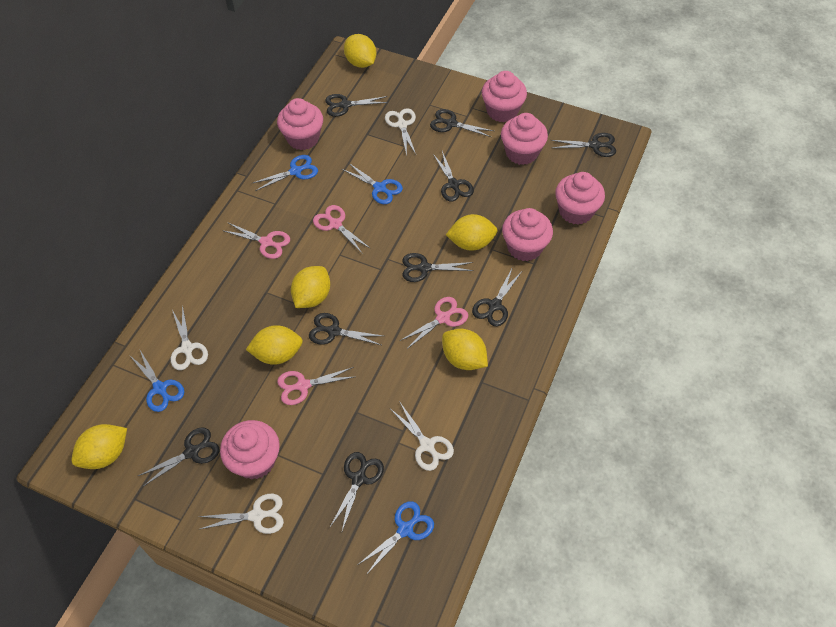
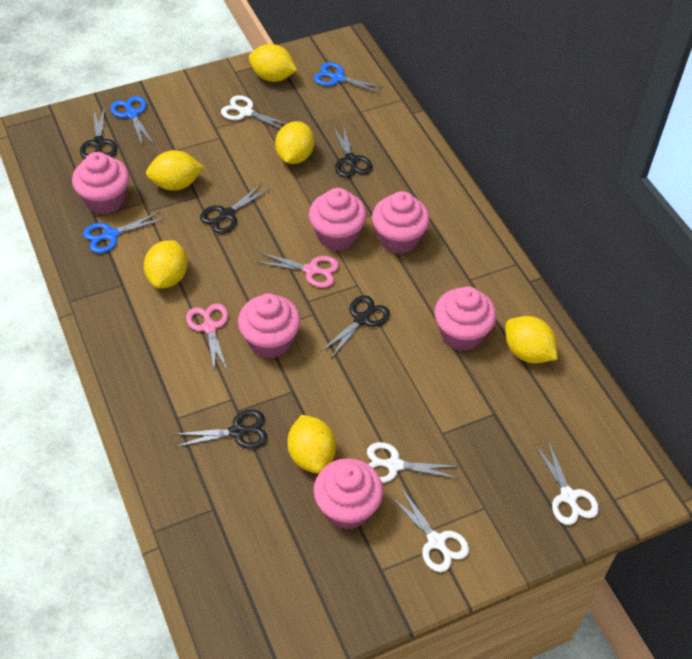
black scissors: 9 -> 5
blue scissors: 4 -> 3
pink scissors: 4 -> 2

